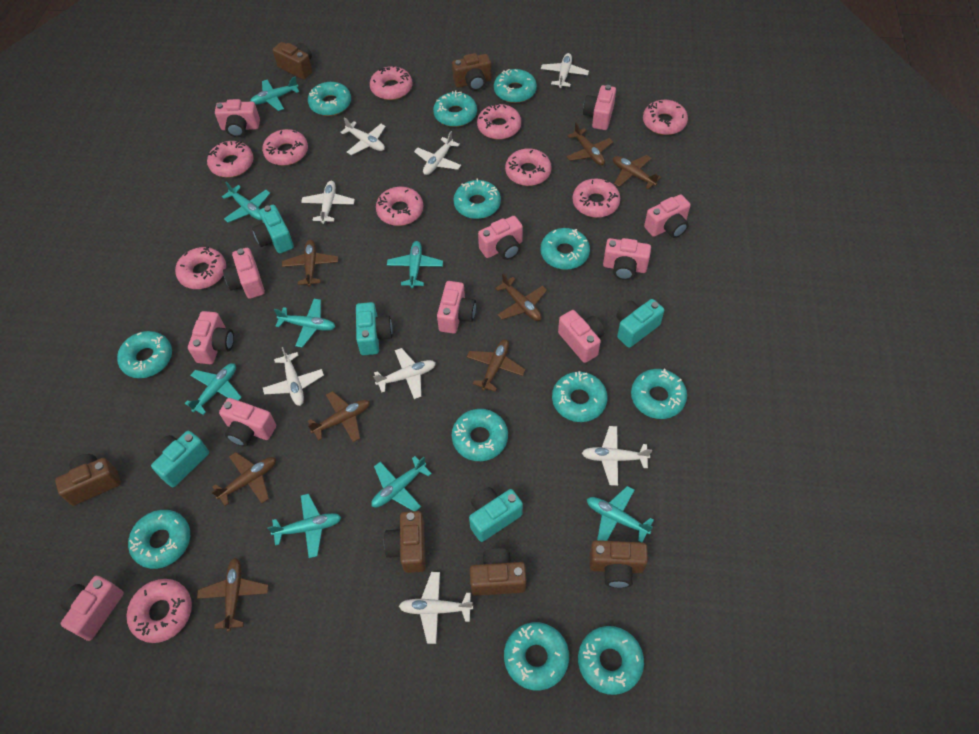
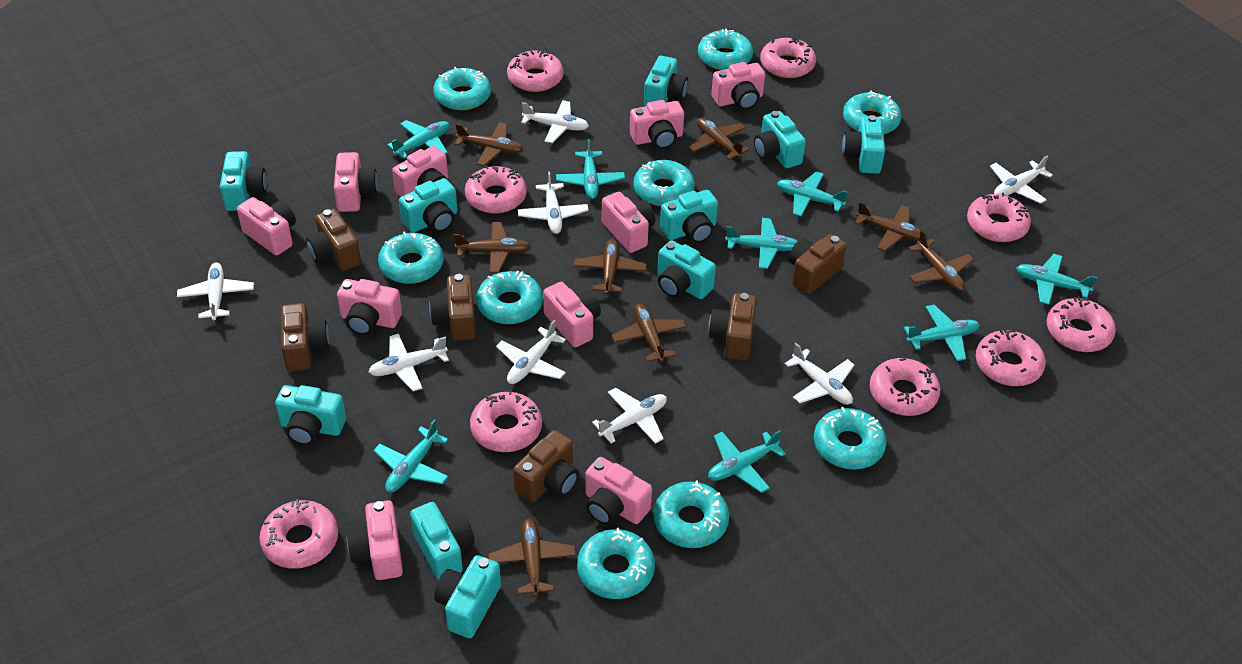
pink camera: 11 -> 10
pink donut: 10 -> 9
turquoise camera: 5 -> 10
turquoise donut: 12 -> 9

